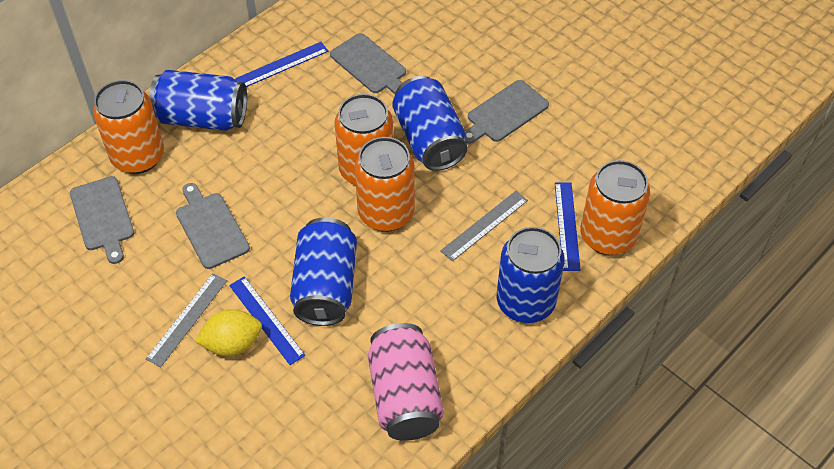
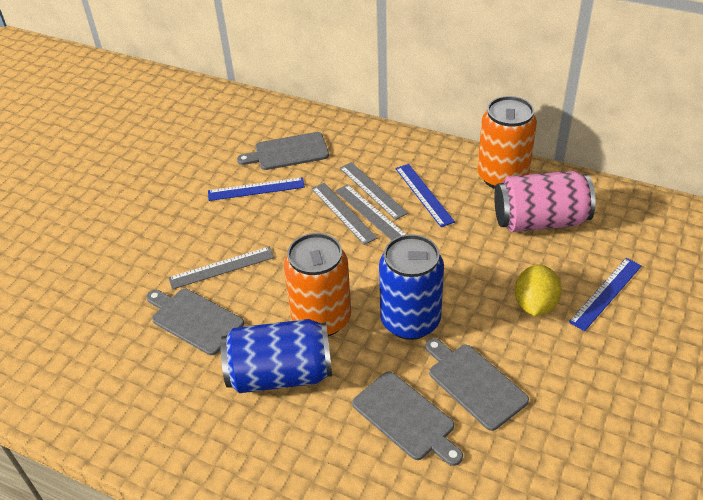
blue can: 4 -> 2
grey ruler: 2 -> 4
orange can: 4 -> 2

